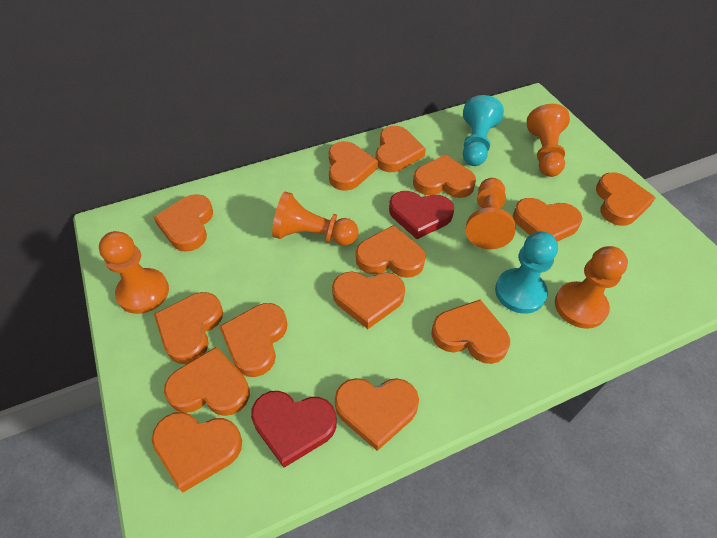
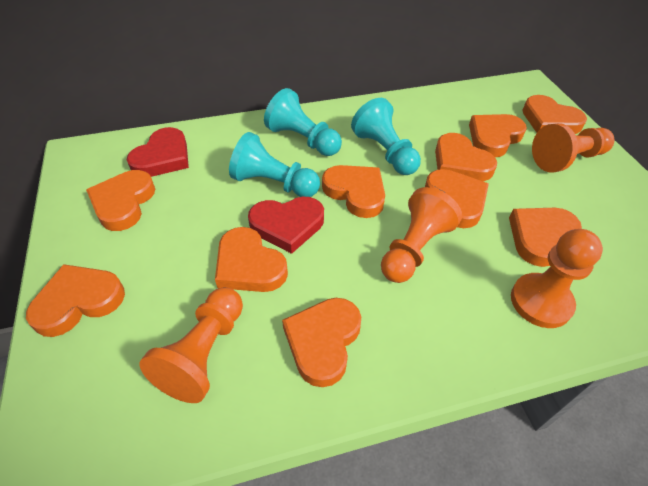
orange heart: 14 -> 10
orange pawn: 5 -> 4
turquoise pawn: 2 -> 3

